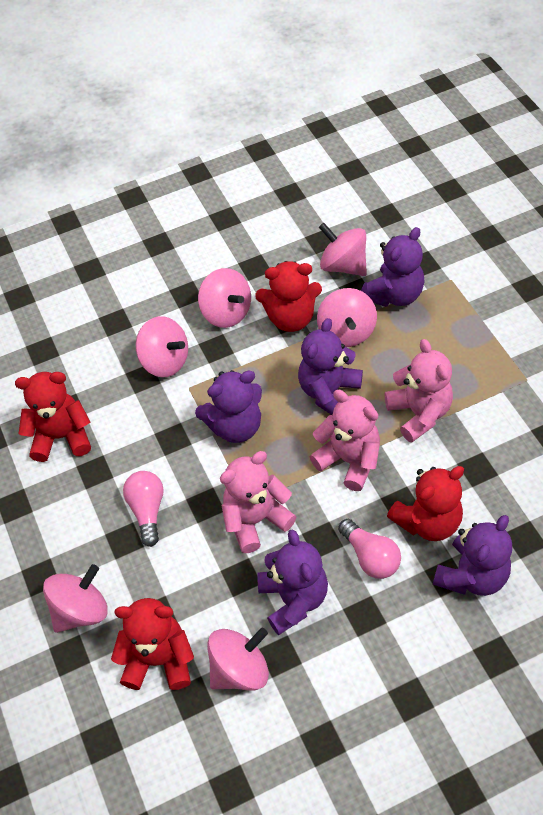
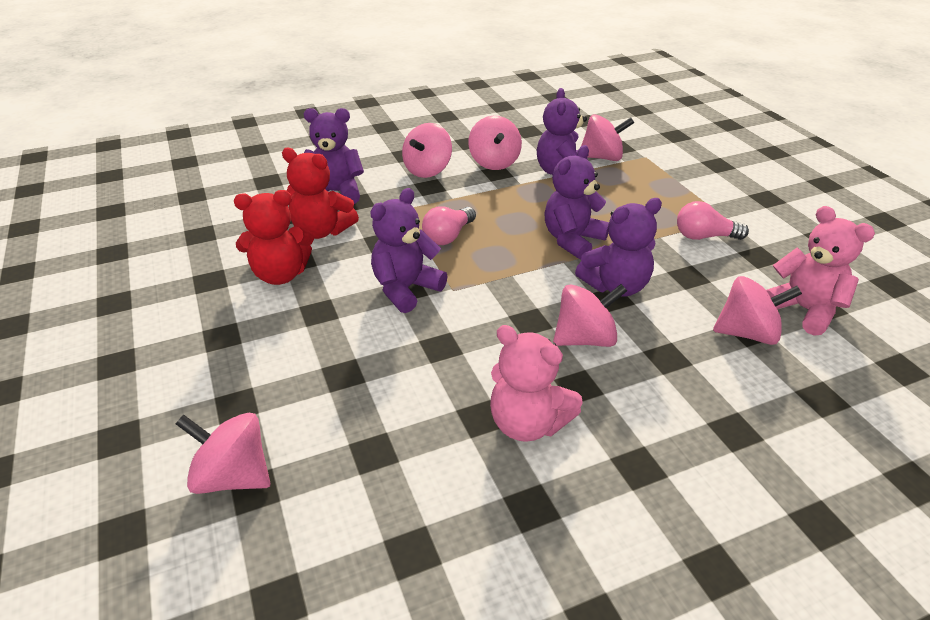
pink teddy bear: 3 -> 2
red teddy bear: 4 -> 2

